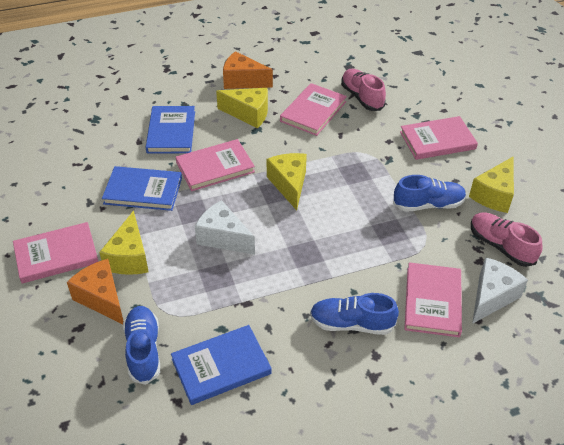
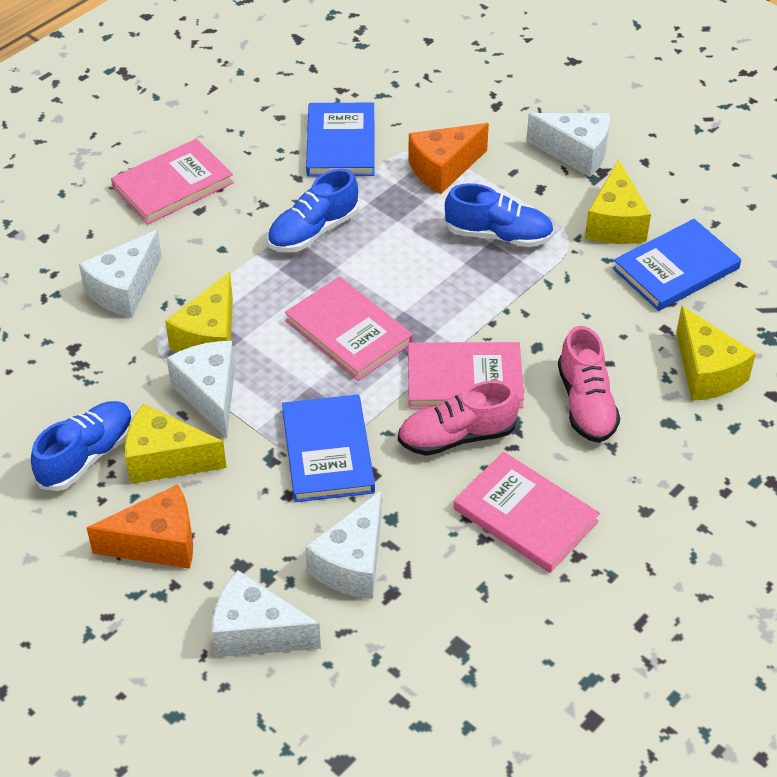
pink book: 5 -> 4
white cheese: 2 -> 5

